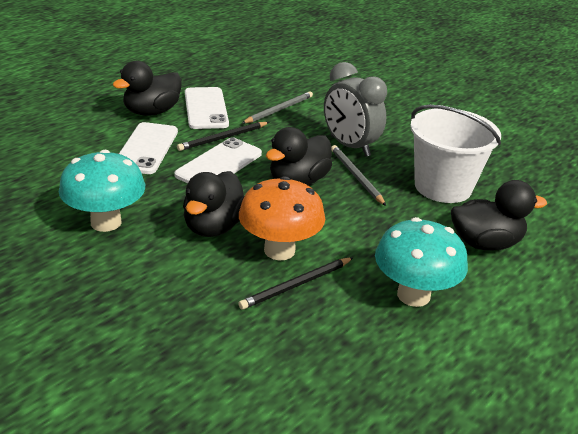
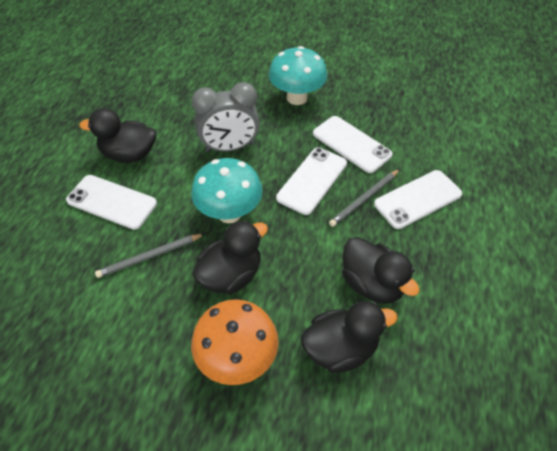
black pencil: 2 -> 0
white bucket: 1 -> 0
white phone: 3 -> 4

